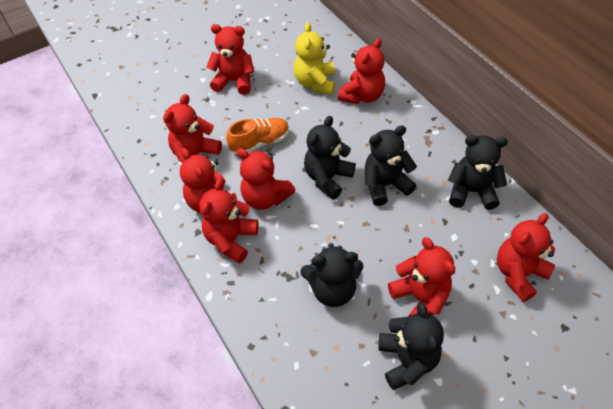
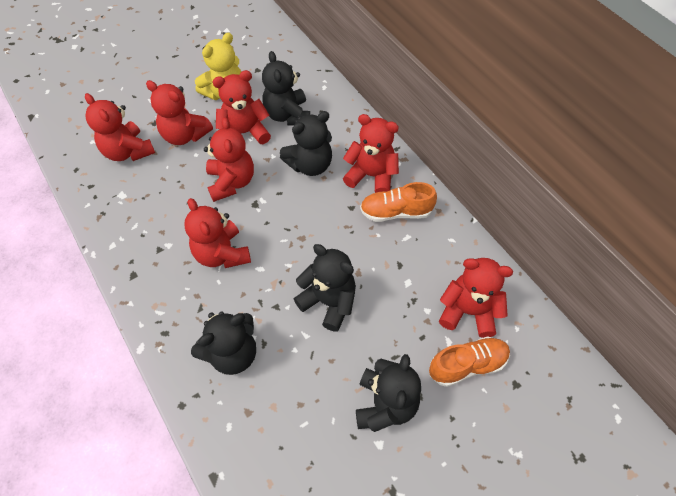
orange shoe: 1 -> 2
red teddy bear: 8 -> 7

